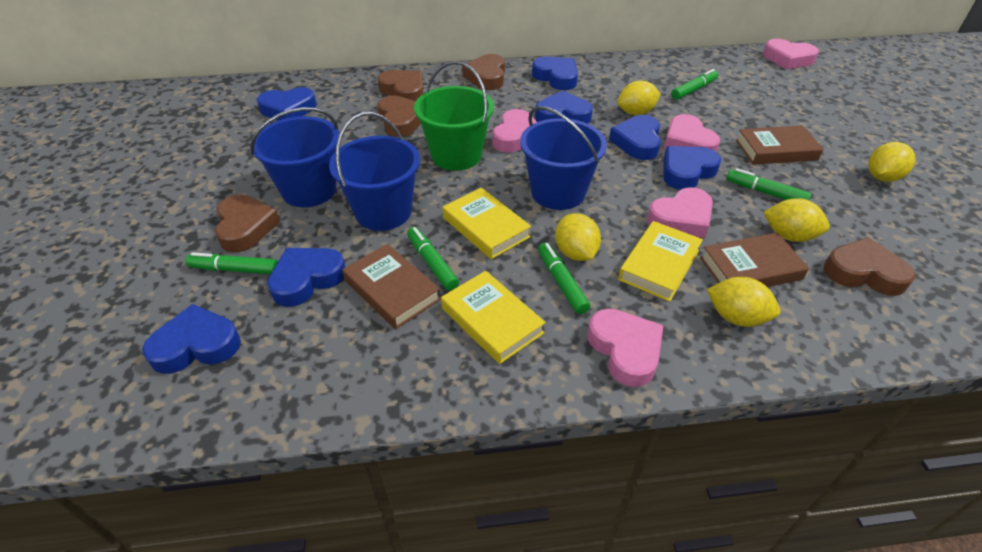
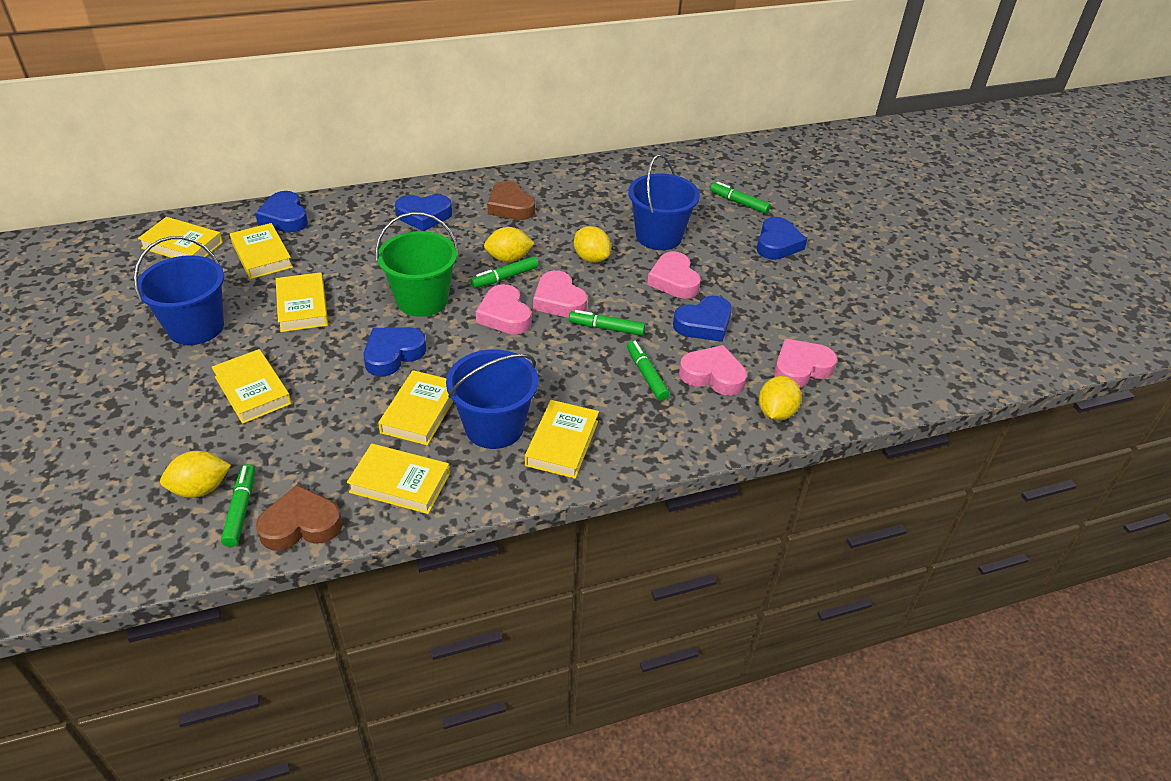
blue heart: 7 -> 5
brown book: 3 -> 0
brown heart: 5 -> 2
yellow book: 3 -> 7
yellow lemon: 5 -> 4

